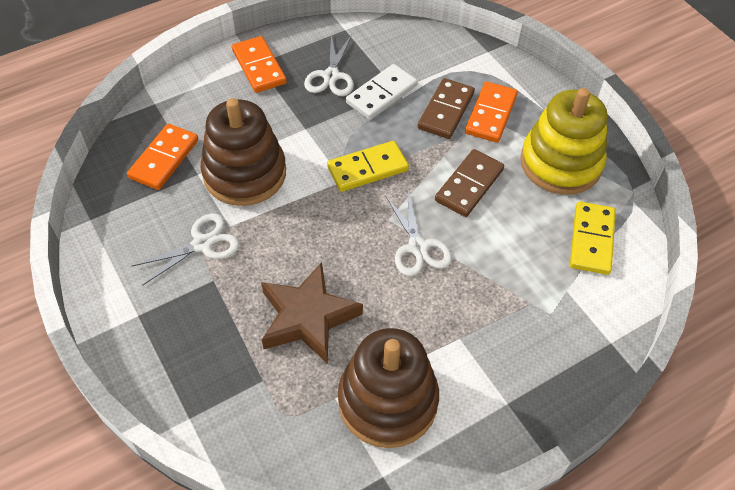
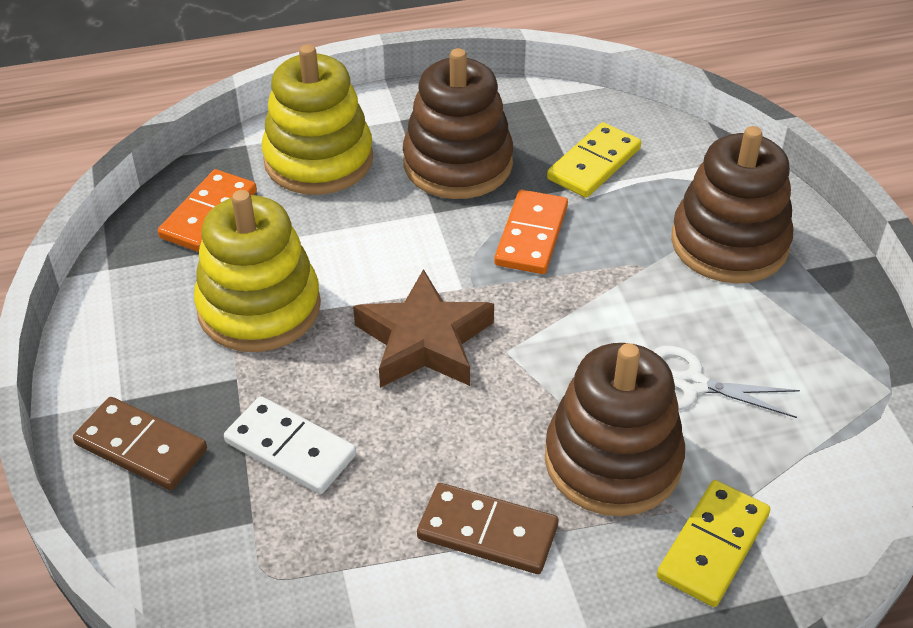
brown stacking toy: 2 -> 3
orange domino: 3 -> 2
white scissors: 3 -> 1
yellow stacking toy: 1 -> 2

